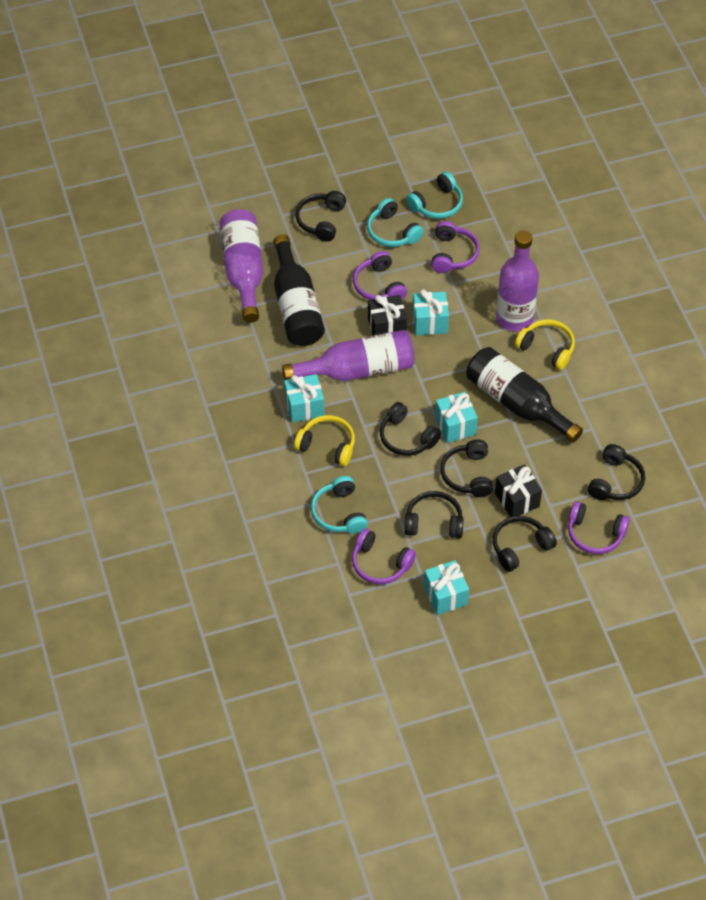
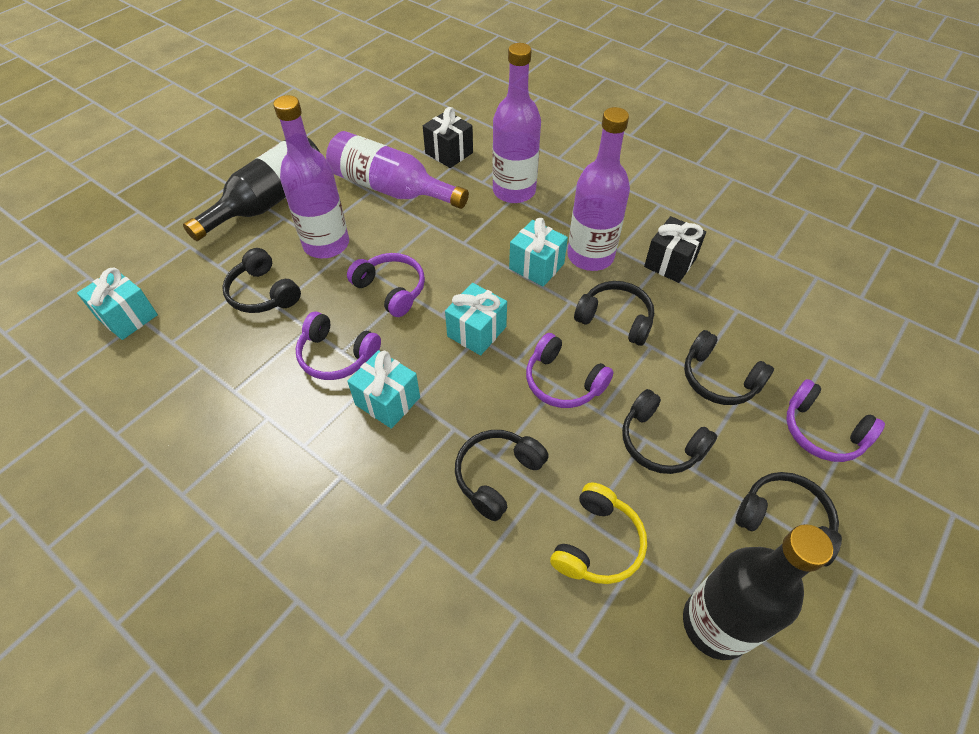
purple bottle: 3 -> 4
turquoise headphones: 3 -> 0
yellow headphones: 2 -> 1

